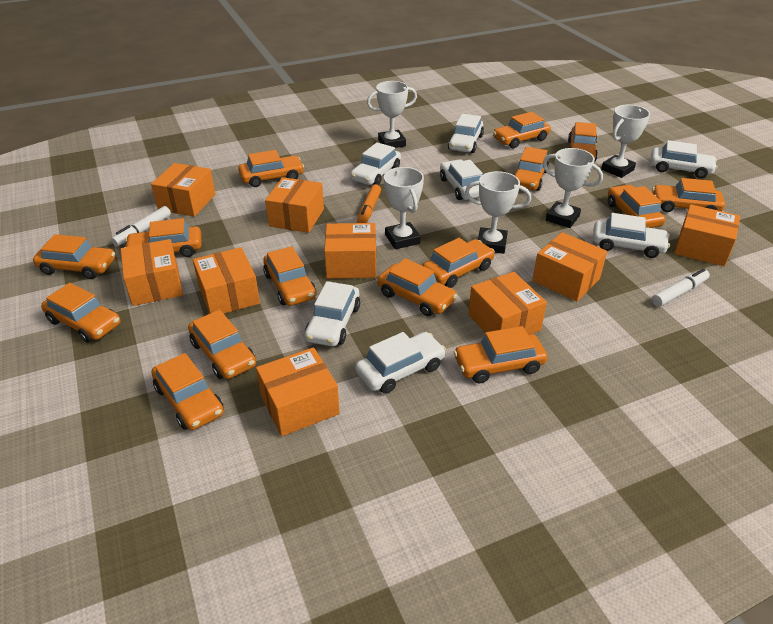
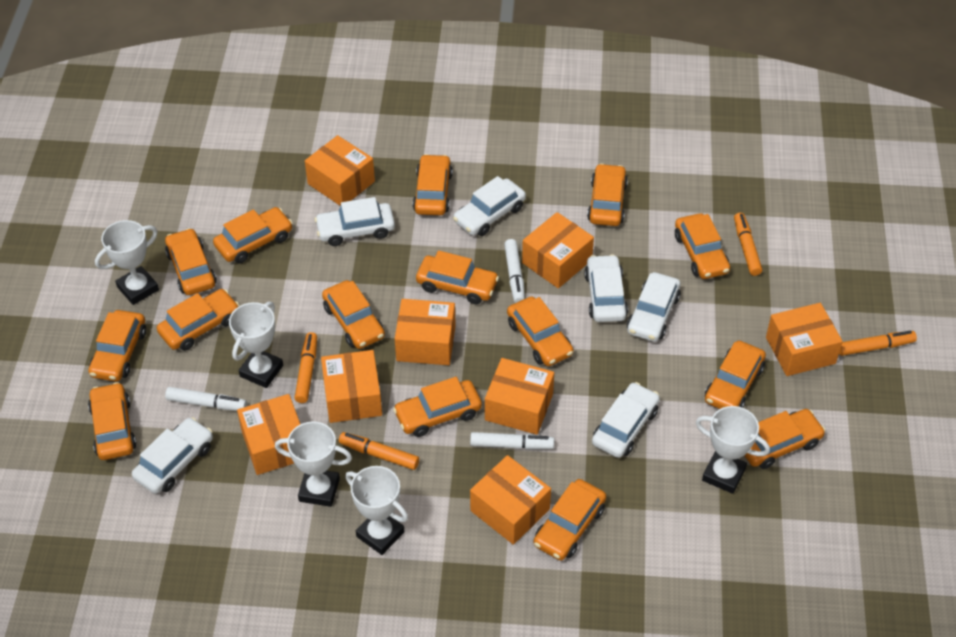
orange box: 9 -> 8
orange marker: 1 -> 4
white car: 7 -> 6
white marker: 2 -> 3

